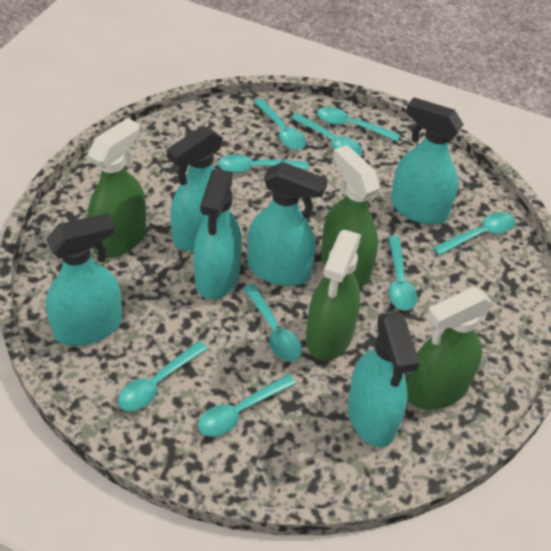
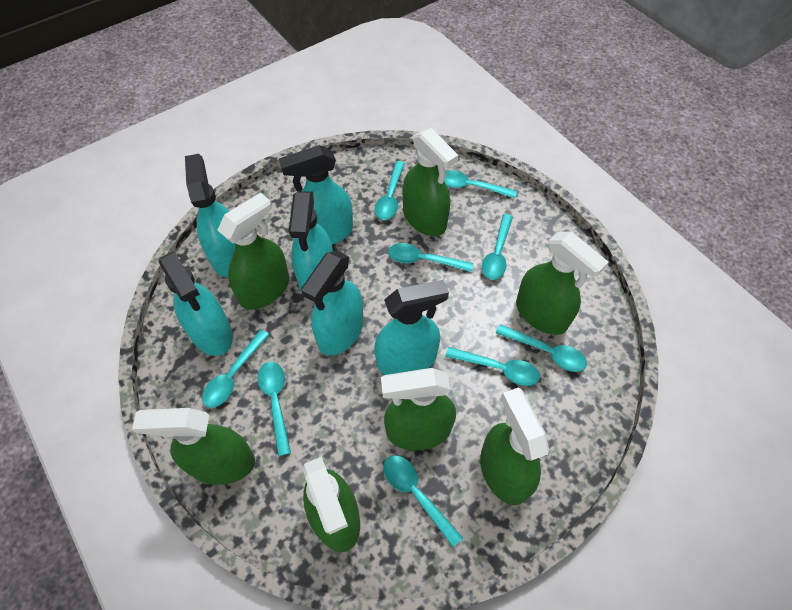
green spray bottle: 4 -> 7

